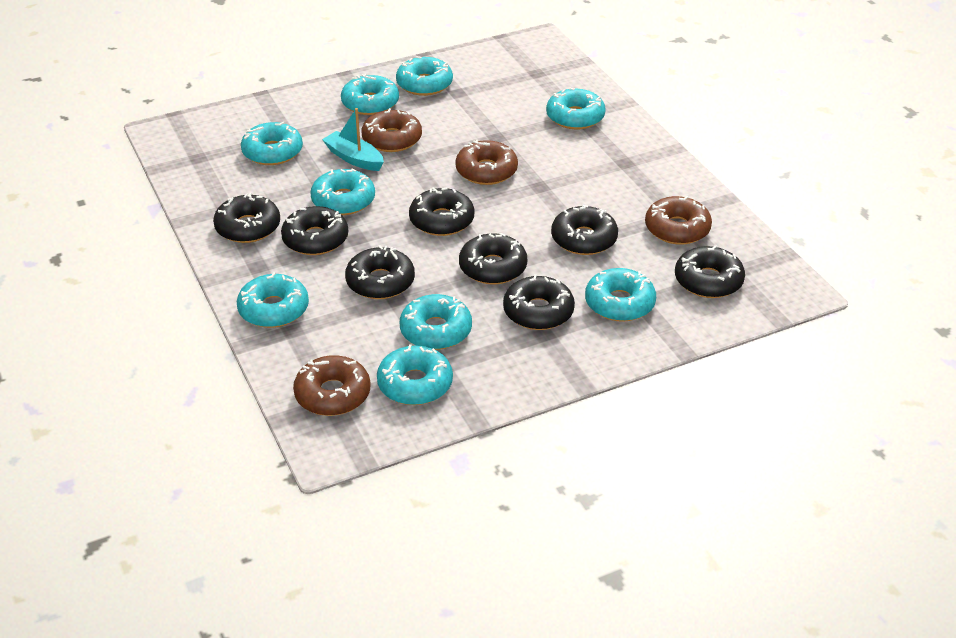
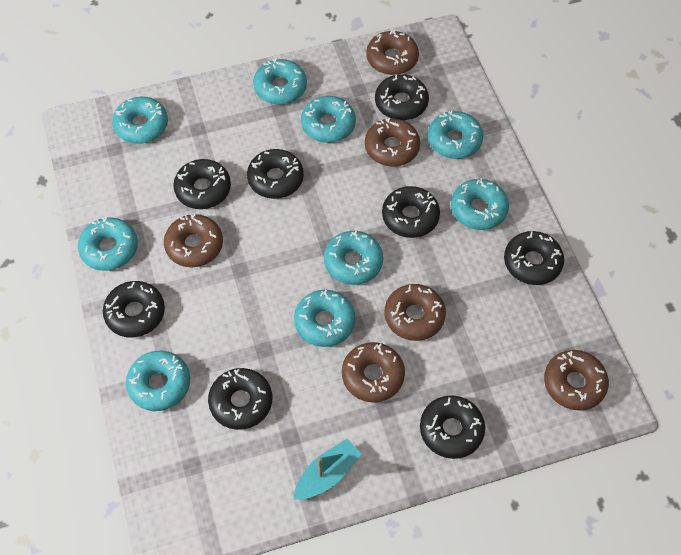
brown donut: 4 -> 6

